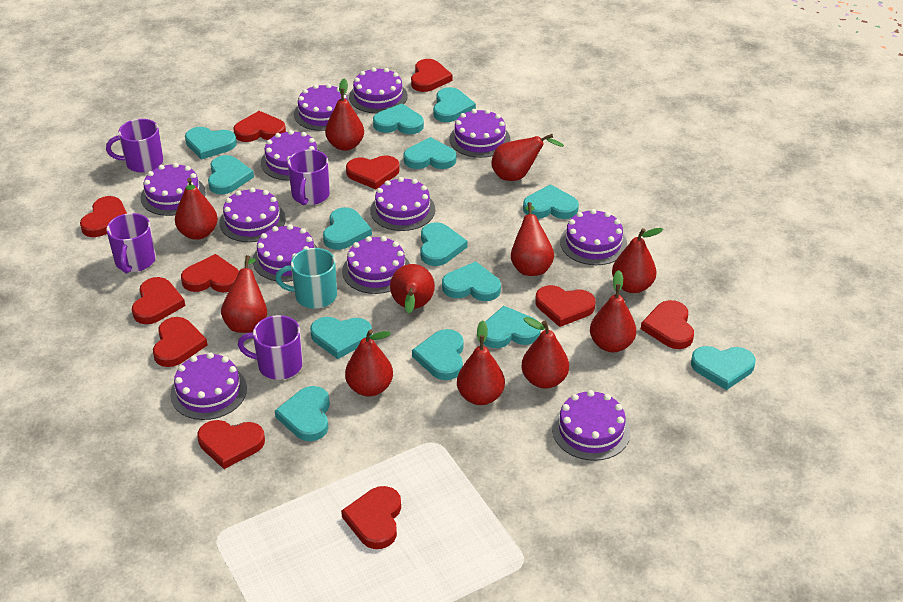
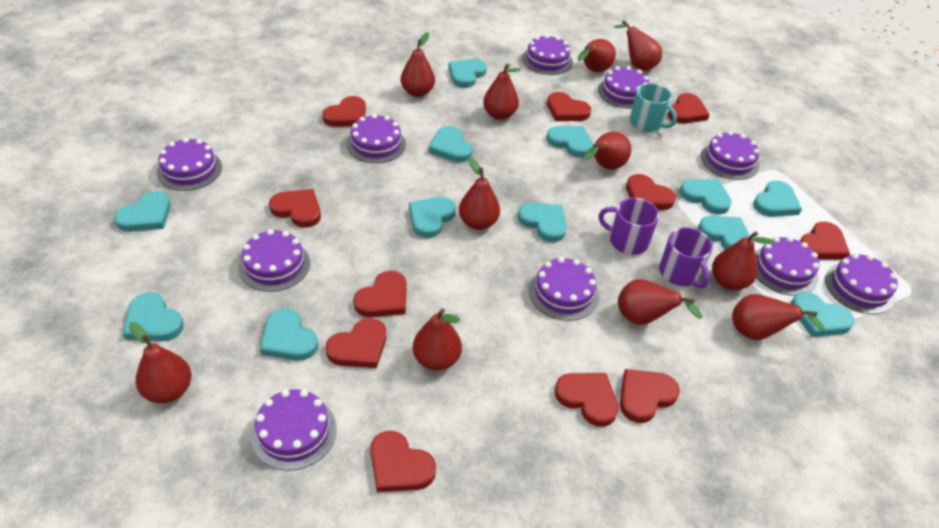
purple cake: 12 -> 10
purple mug: 4 -> 2
turquoise heart: 14 -> 12

